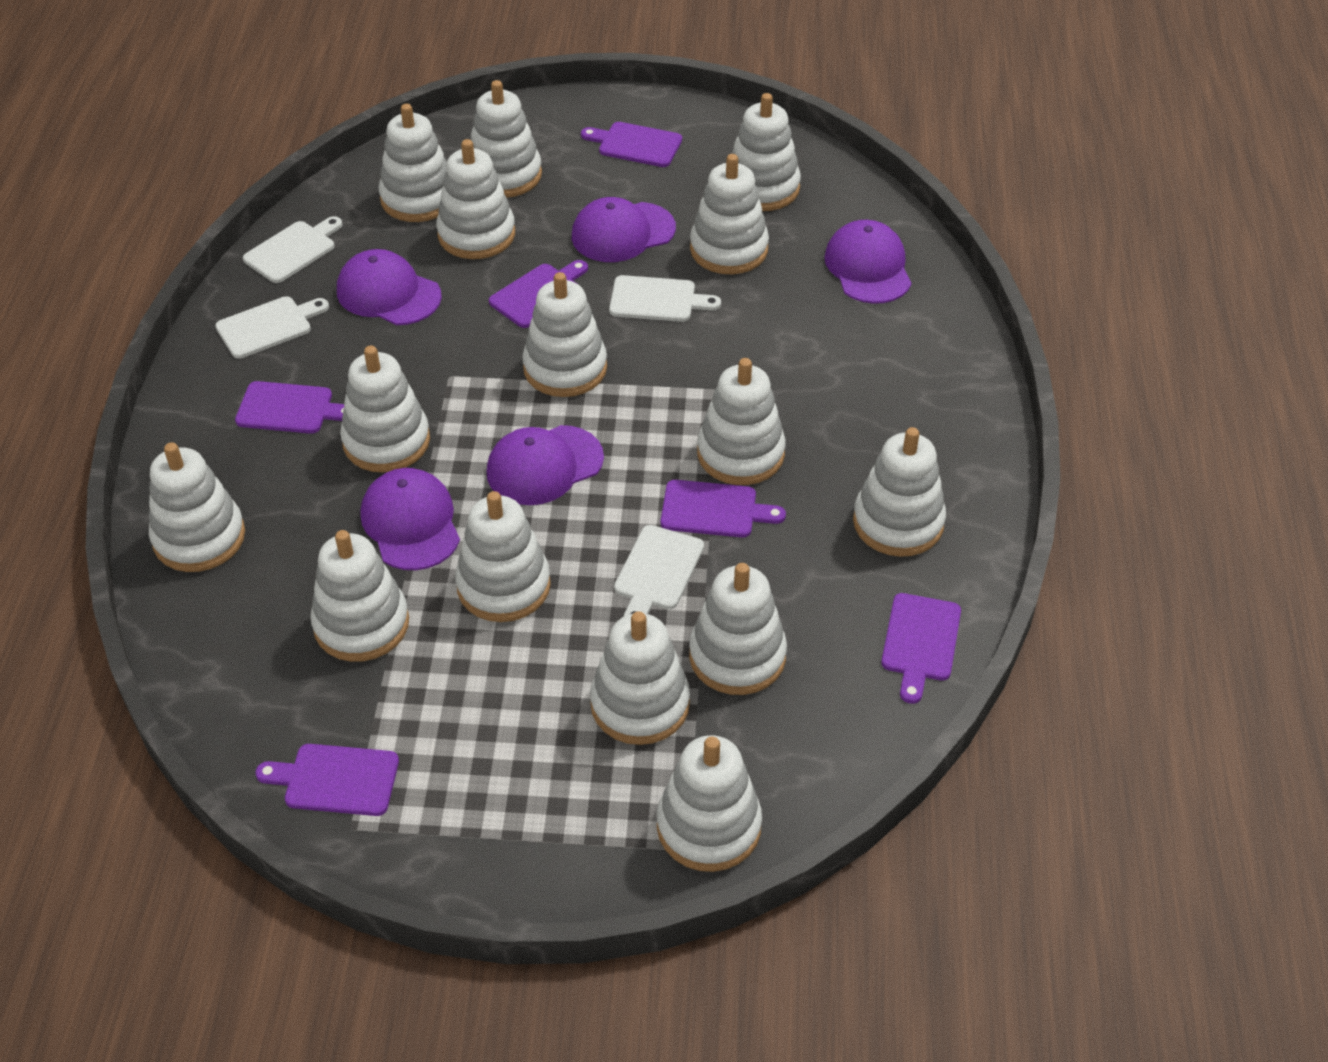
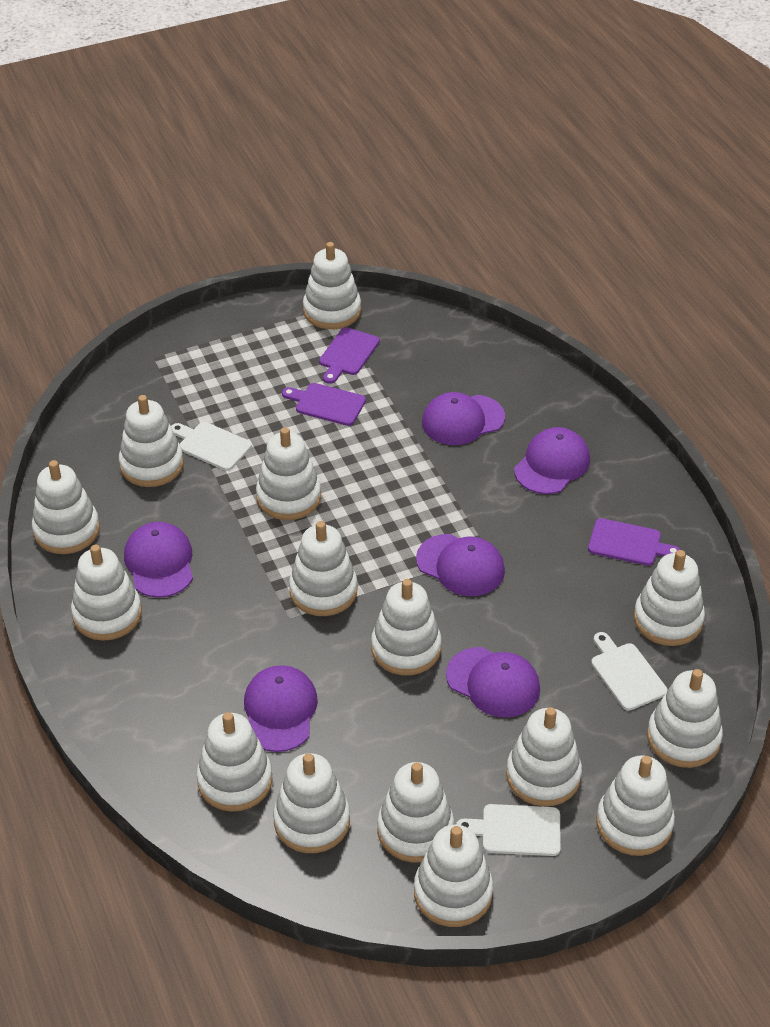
purple cap: 5 -> 6
purple cutting board: 6 -> 3
white cutting board: 4 -> 3

